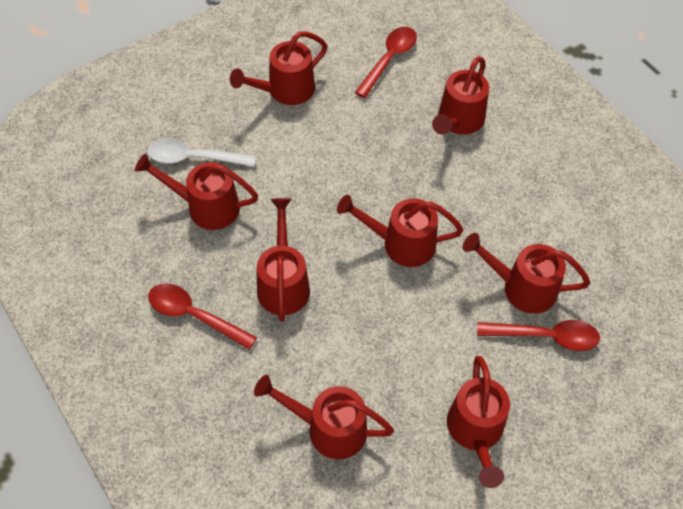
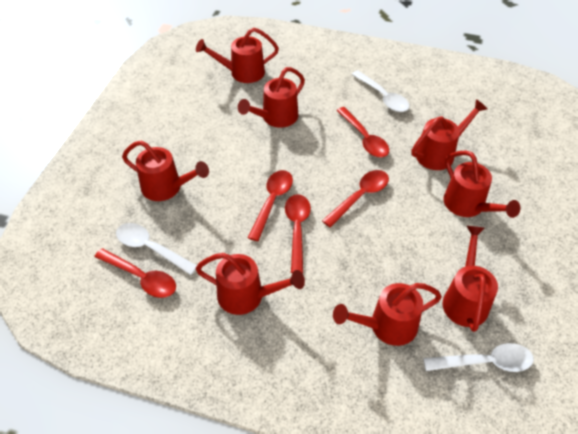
red spoon: 3 -> 5
white spoon: 1 -> 3

